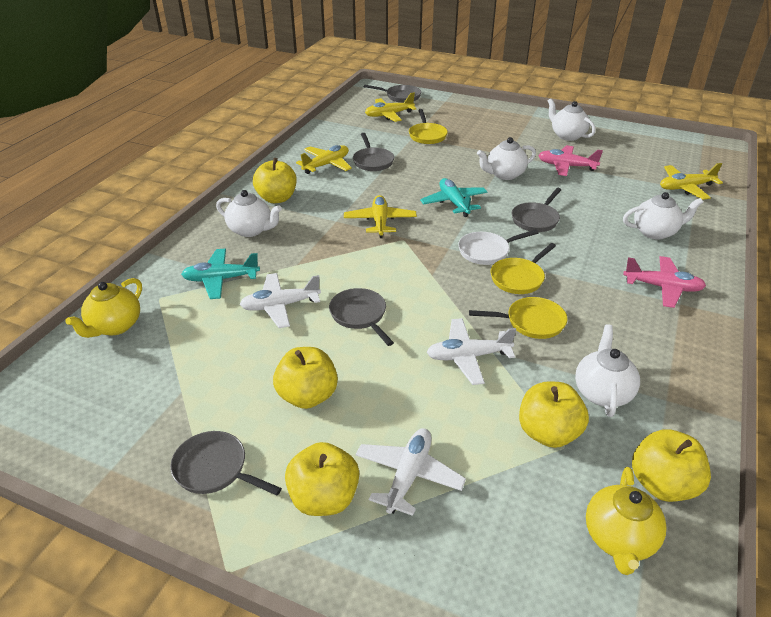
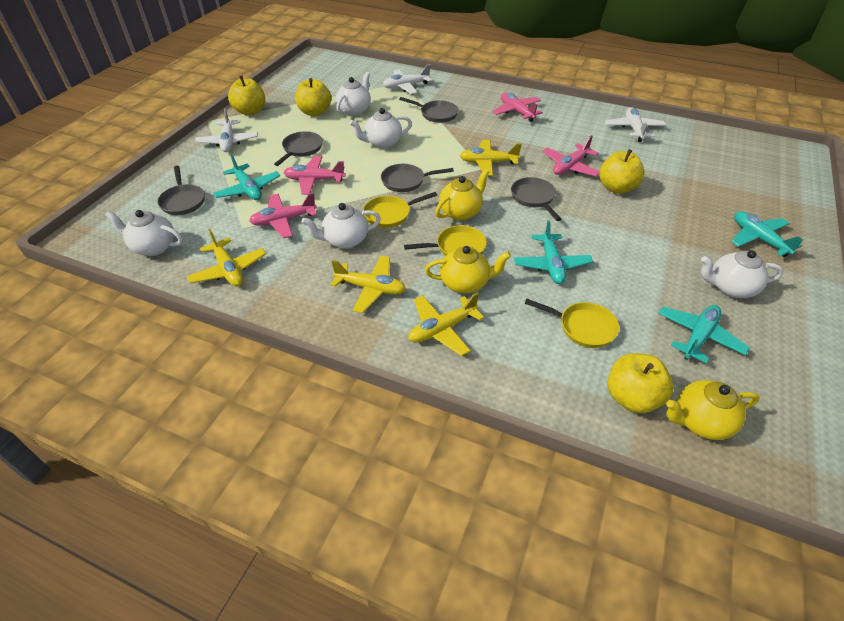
pink plane: 2 -> 4
turquoise plane: 2 -> 4
white pan: 1 -> 0
yellow apple: 5 -> 4
yellow teapot: 2 -> 3

